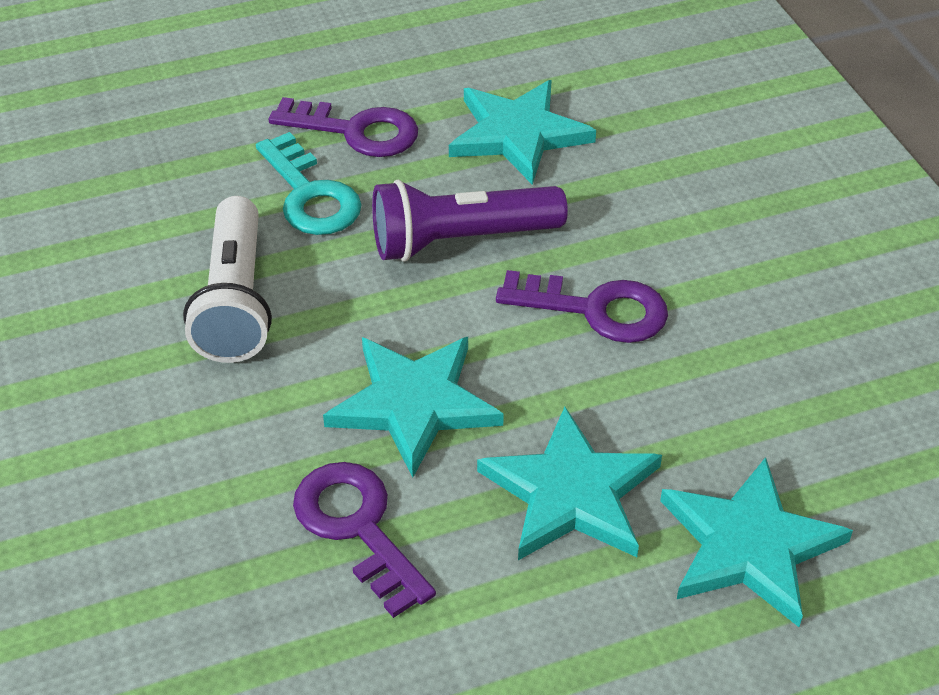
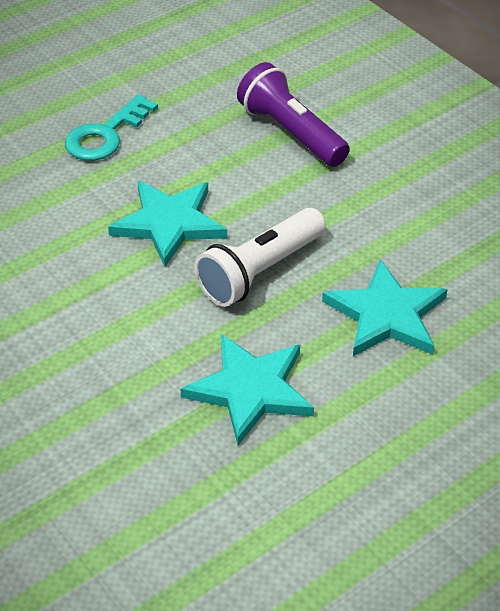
purple key: 3 -> 0
turquoise star: 4 -> 3

